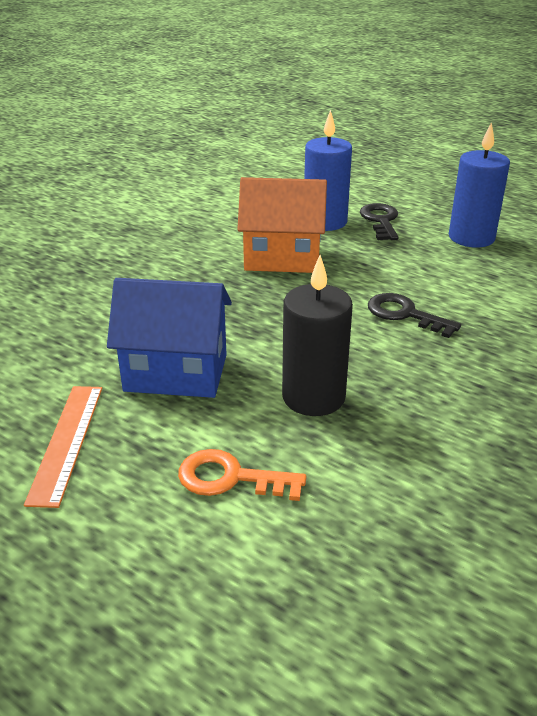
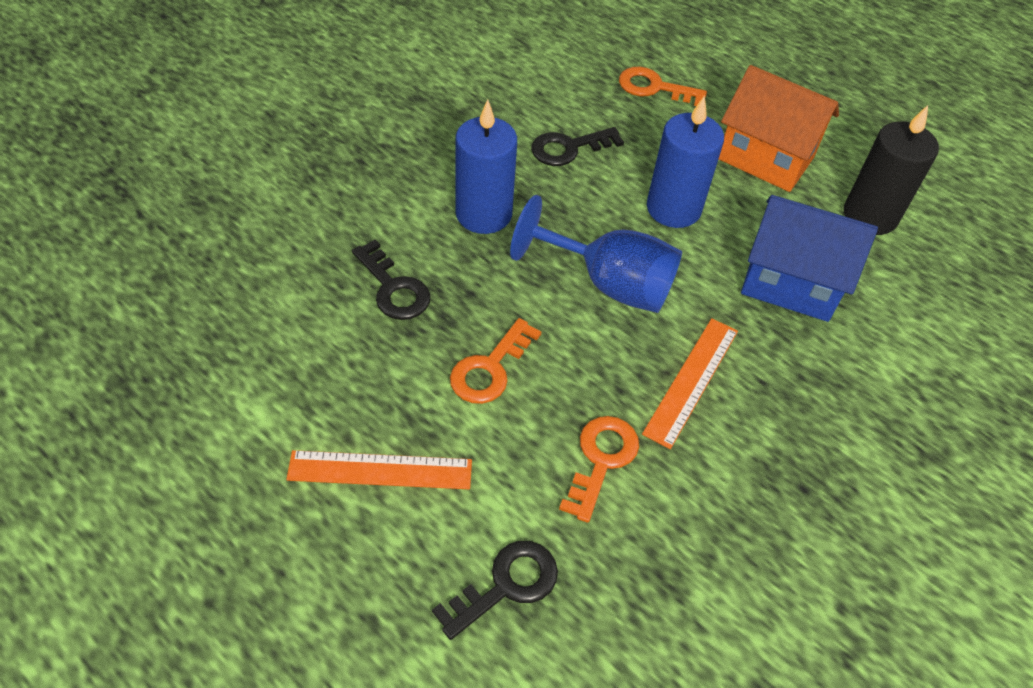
black key: 2 -> 3
blue goblet: 0 -> 1
orange key: 1 -> 3
orange ruler: 1 -> 2

